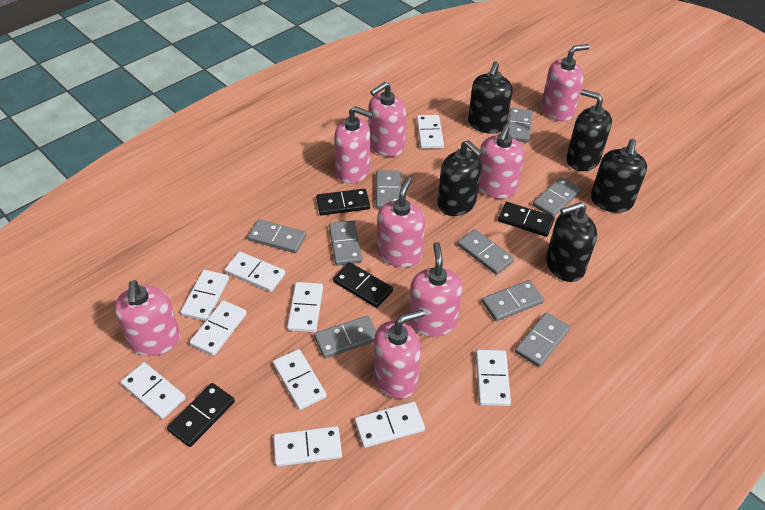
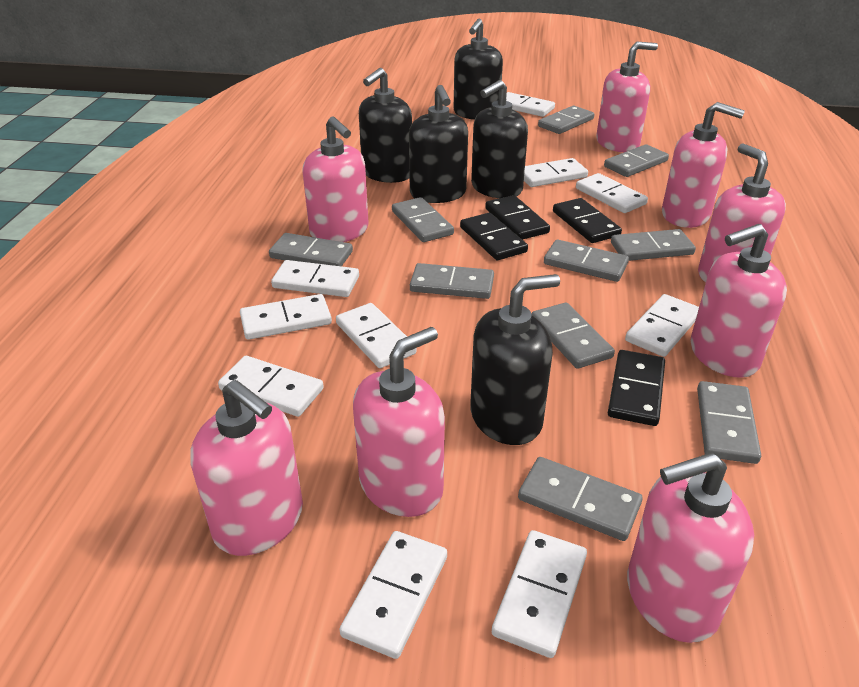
grey domino: 9 -> 10

